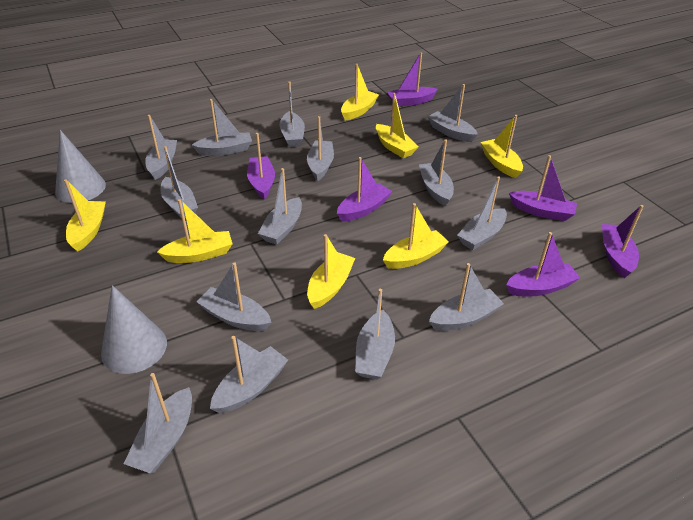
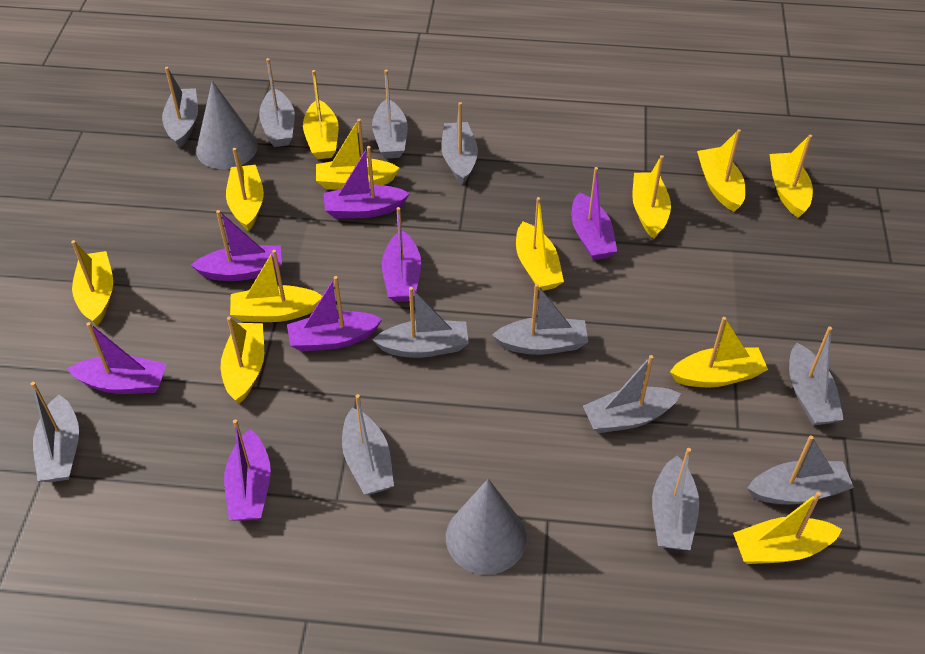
grey boat: 14 -> 12
purple boat: 6 -> 7
yellow boat: 7 -> 12

